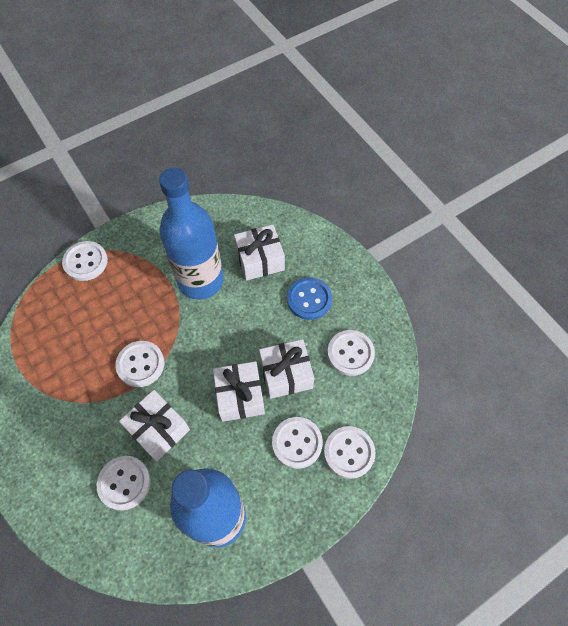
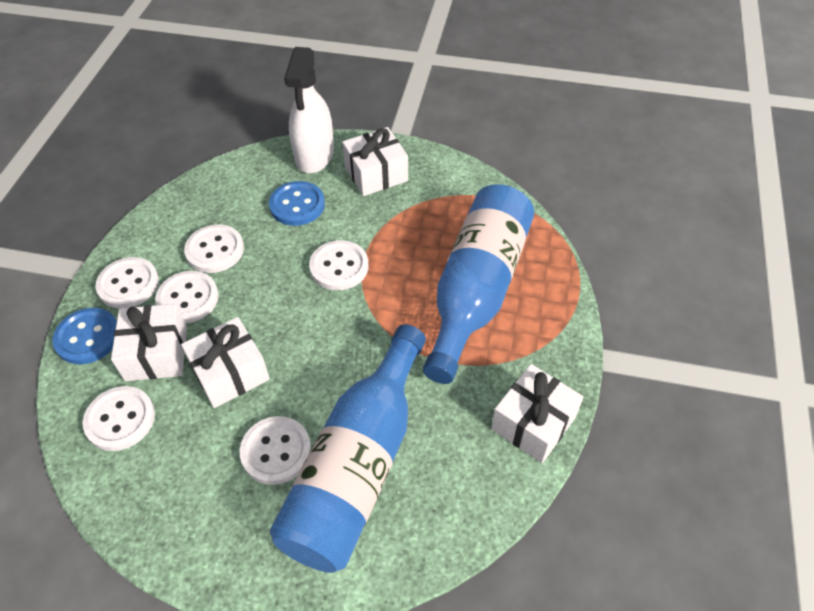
blue button: 1 -> 2
white spray bottle: 0 -> 1

